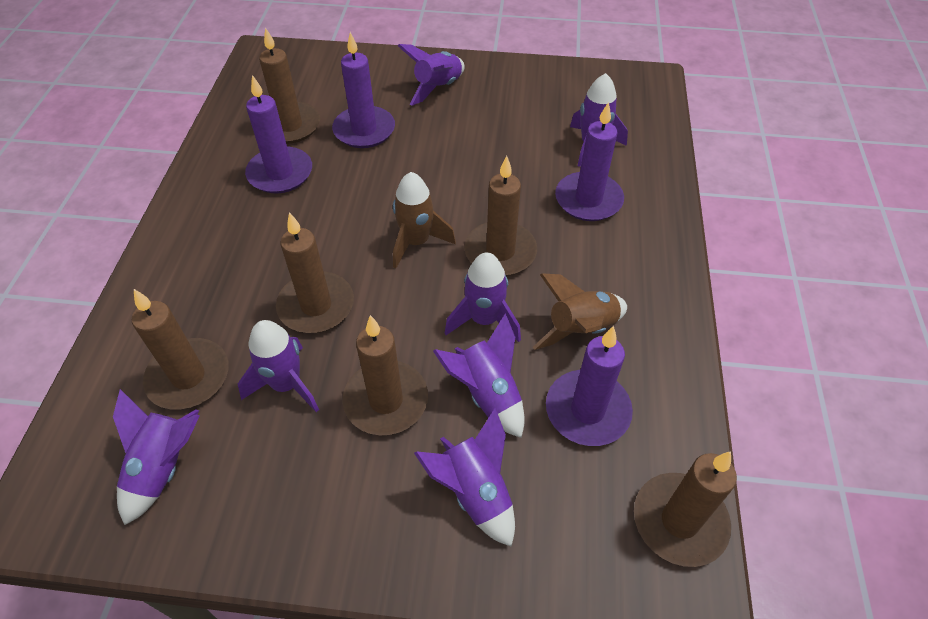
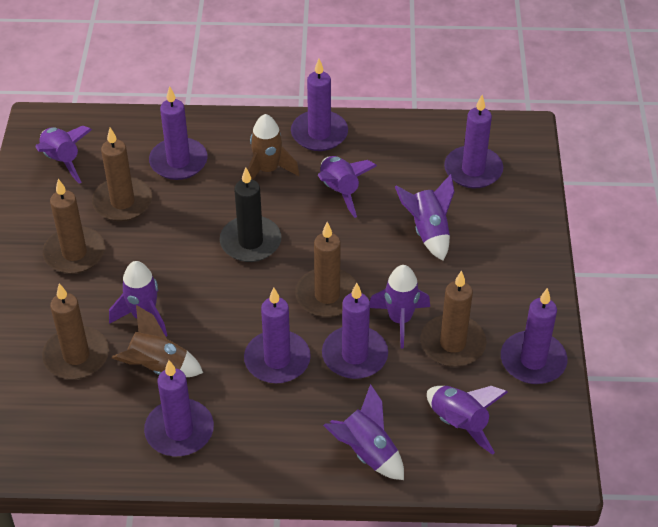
black candle: 0 -> 1
brown candle: 6 -> 5
purple candle: 4 -> 7

